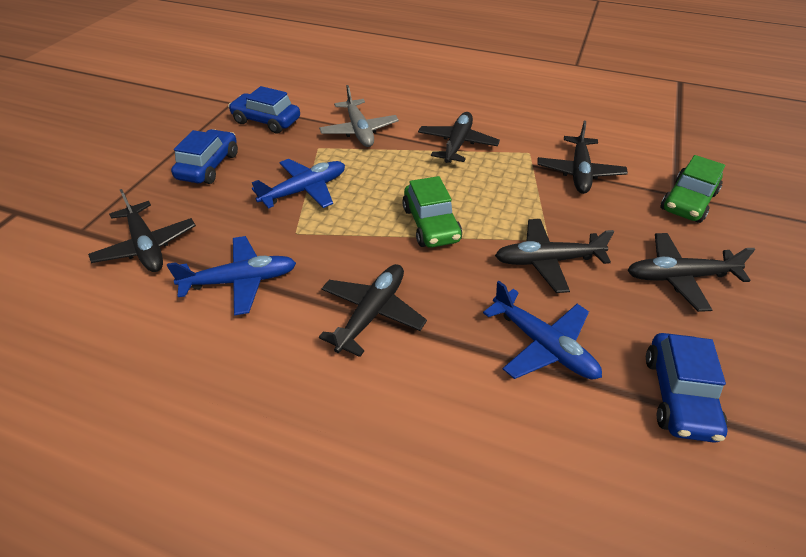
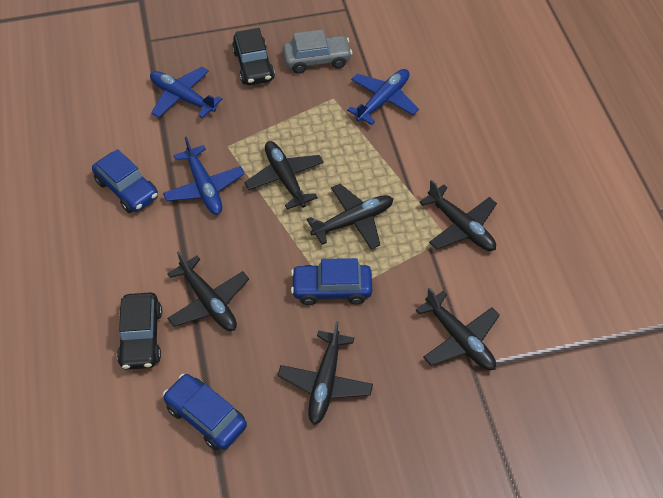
black car: 0 -> 2
green car: 2 -> 0
grey car: 0 -> 1
grey plane: 1 -> 0

